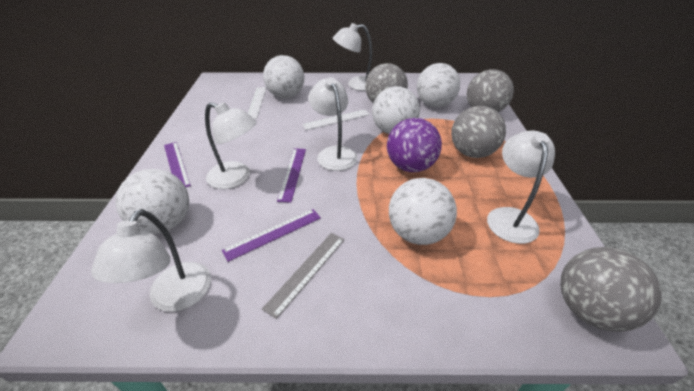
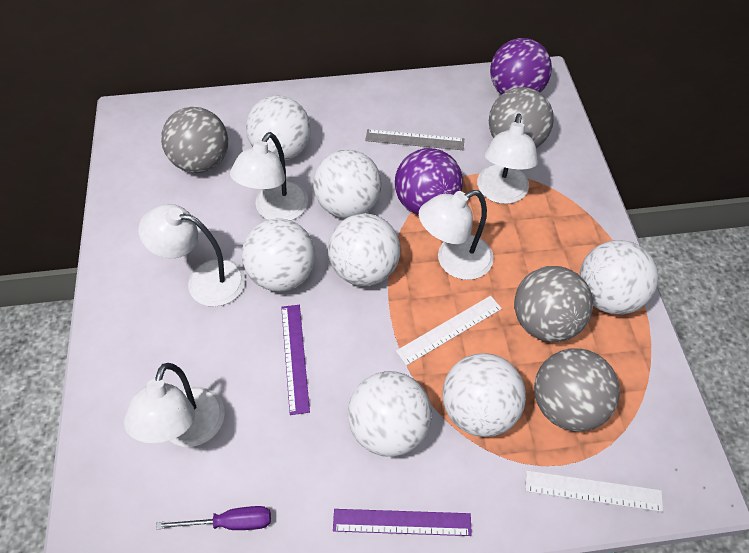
purple ball: 1 -> 2
purple ruler: 3 -> 2
purple screwdriver: 0 -> 1
white ball: 5 -> 7

